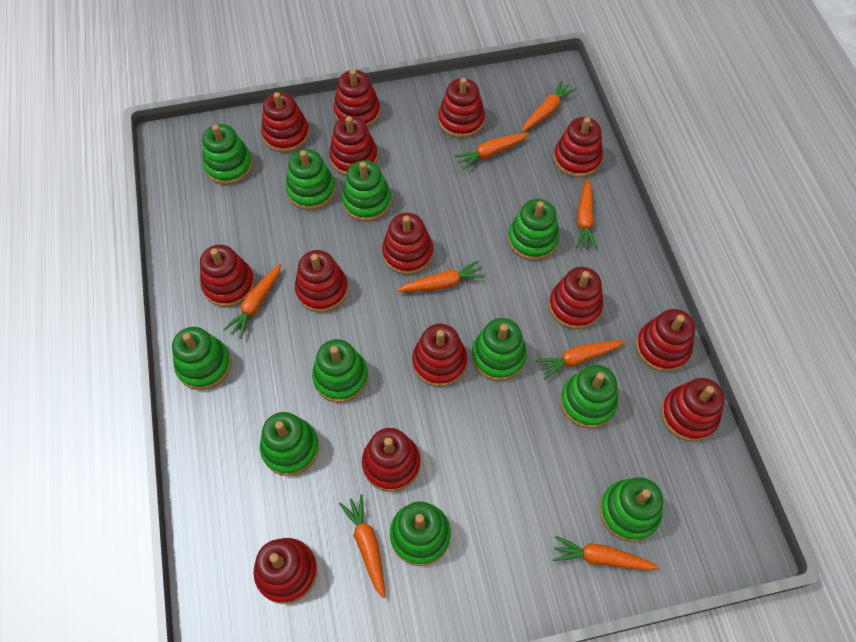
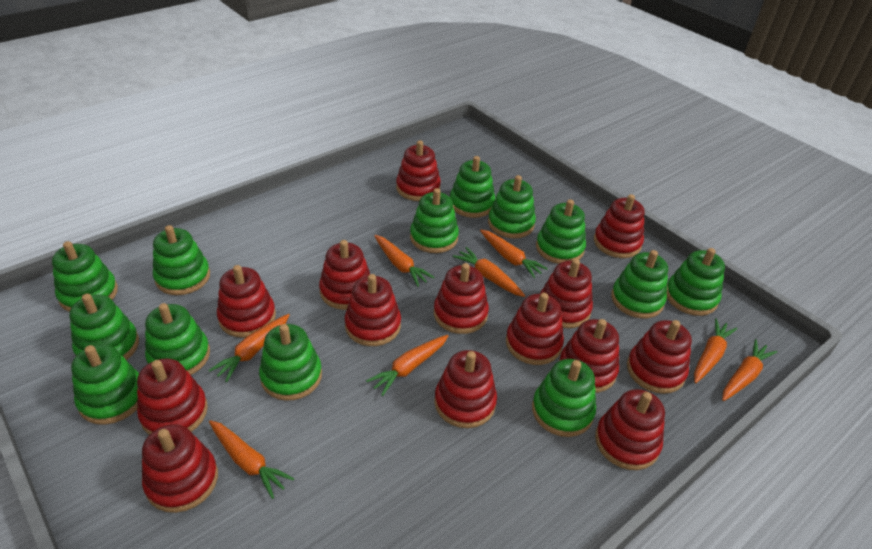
green stacking toy: 11 -> 13

